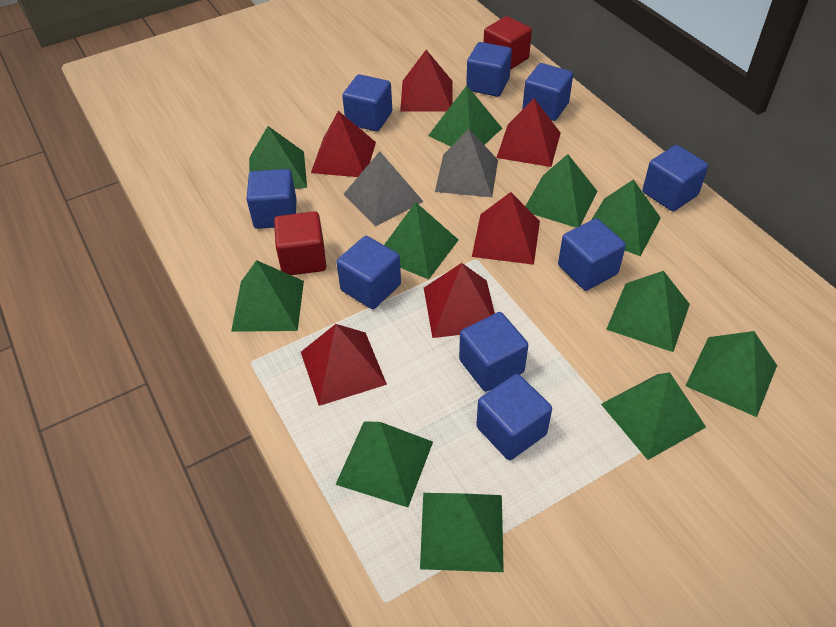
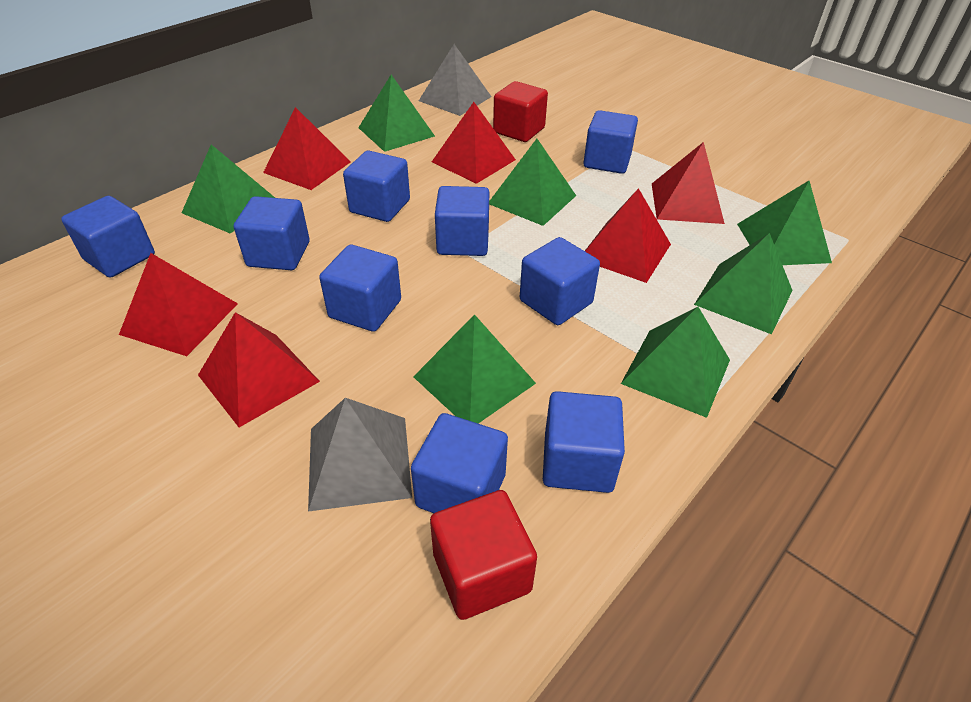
green pyramid: 11 -> 7

